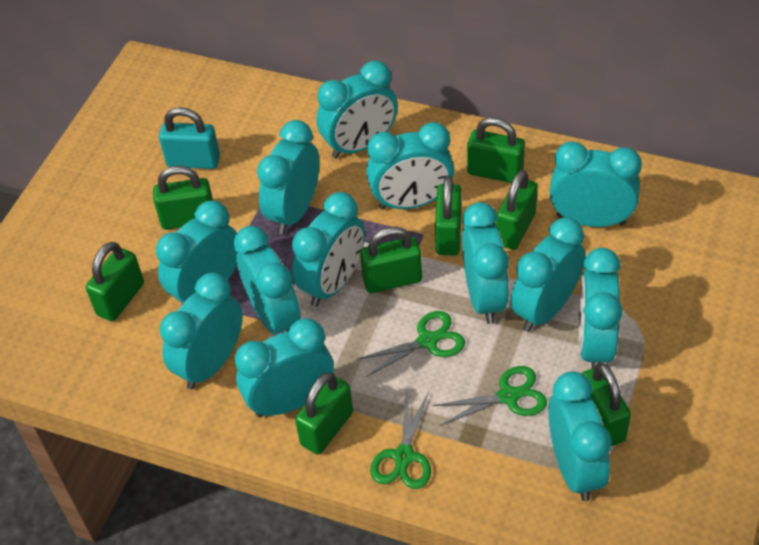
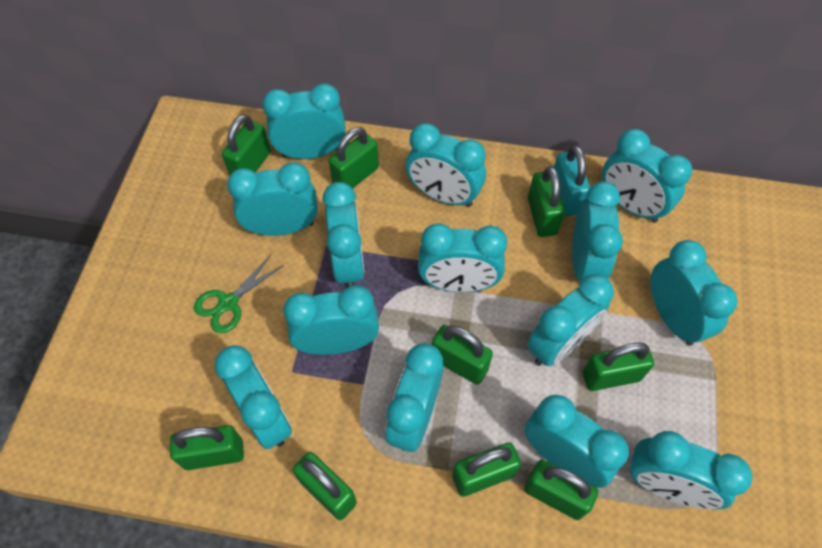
green padlock: 8 -> 9
green scissors: 3 -> 1
turquoise clock: 13 -> 14

